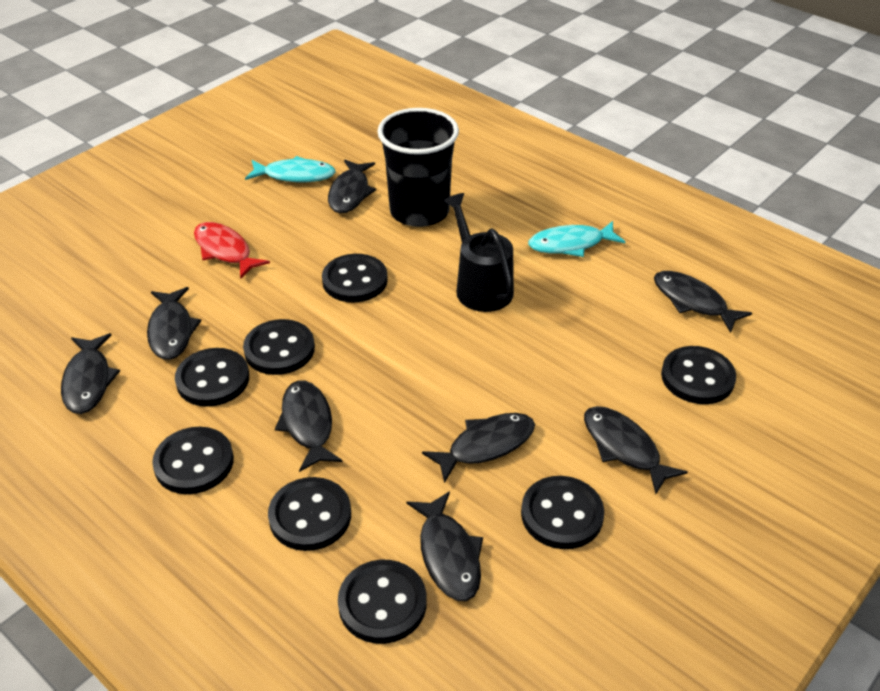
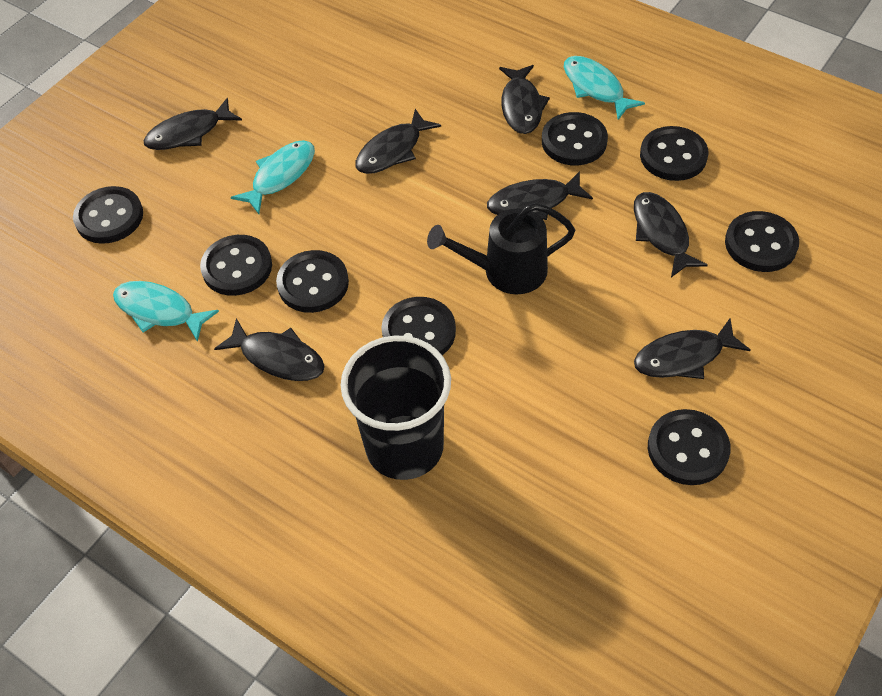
black fish: 8 -> 7
red fish: 1 -> 0
turquoise fish: 2 -> 3

